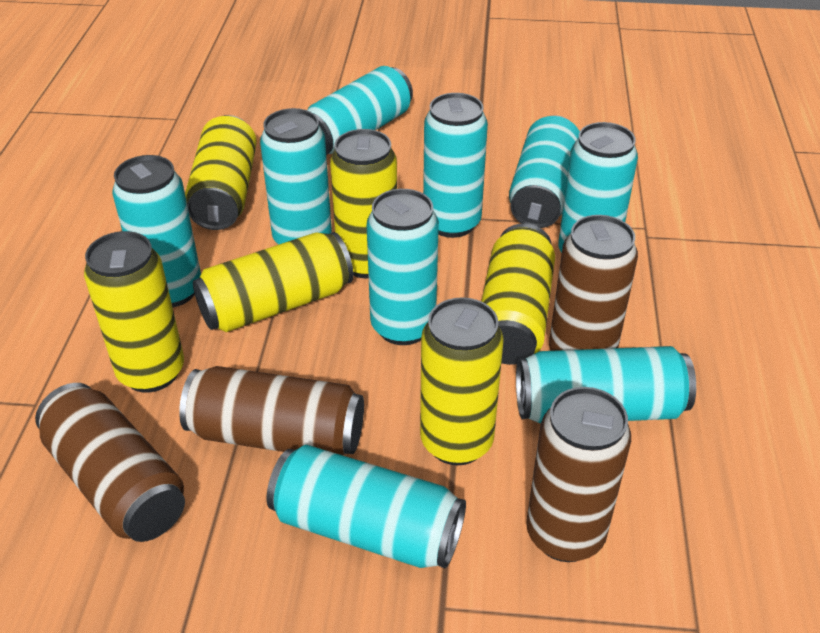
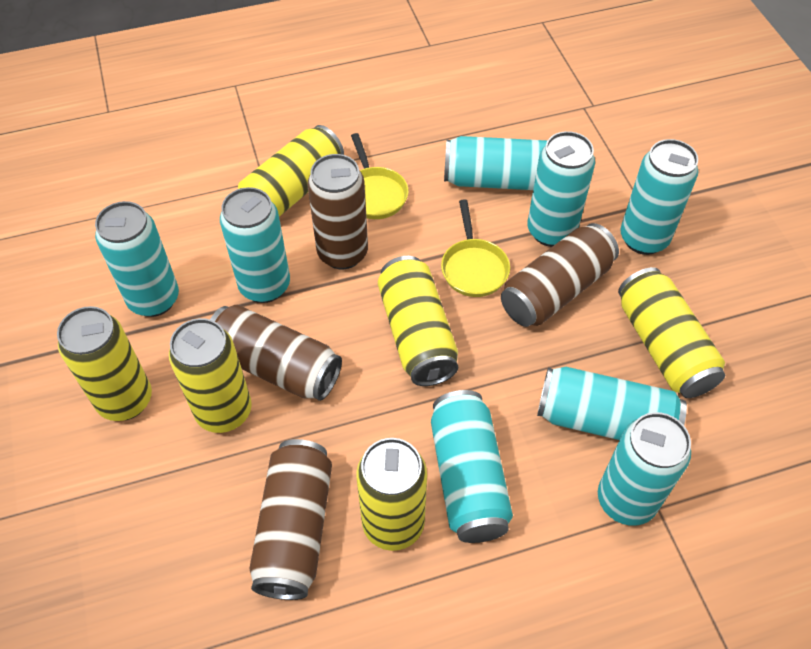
turquoise can: 9 -> 8
yellow pan: 0 -> 2

